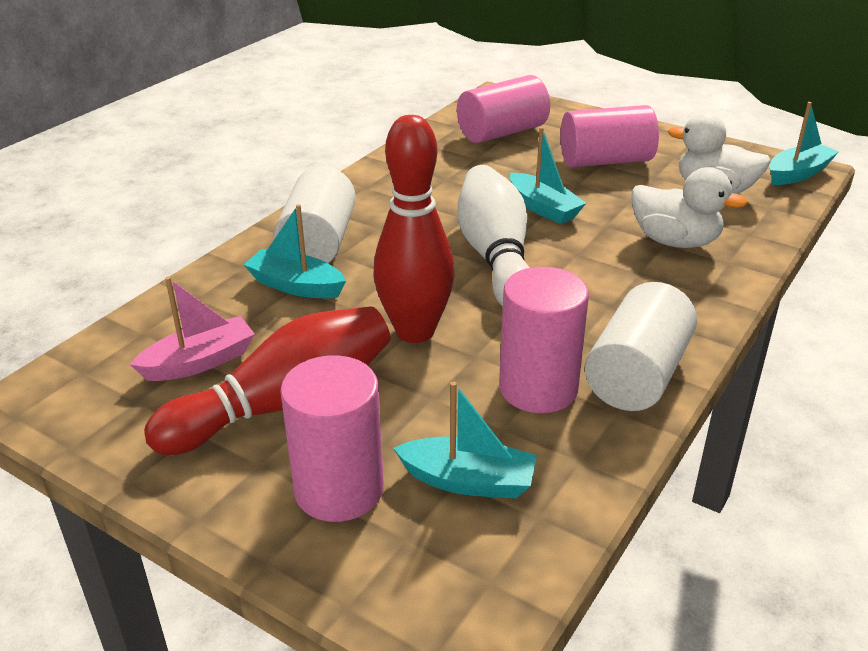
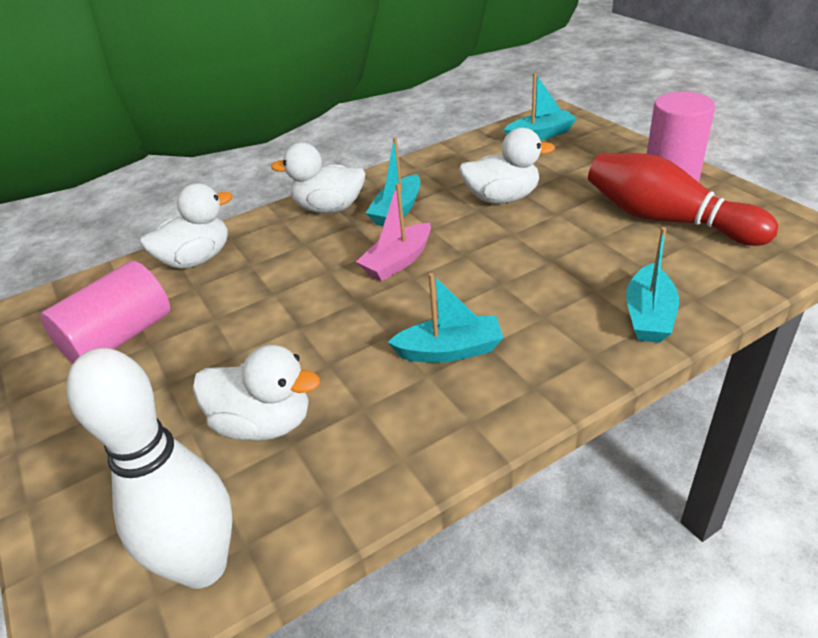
pink cylinder: 4 -> 2
red bowling pin: 2 -> 1
white cylinder: 2 -> 0
white duck: 2 -> 4

